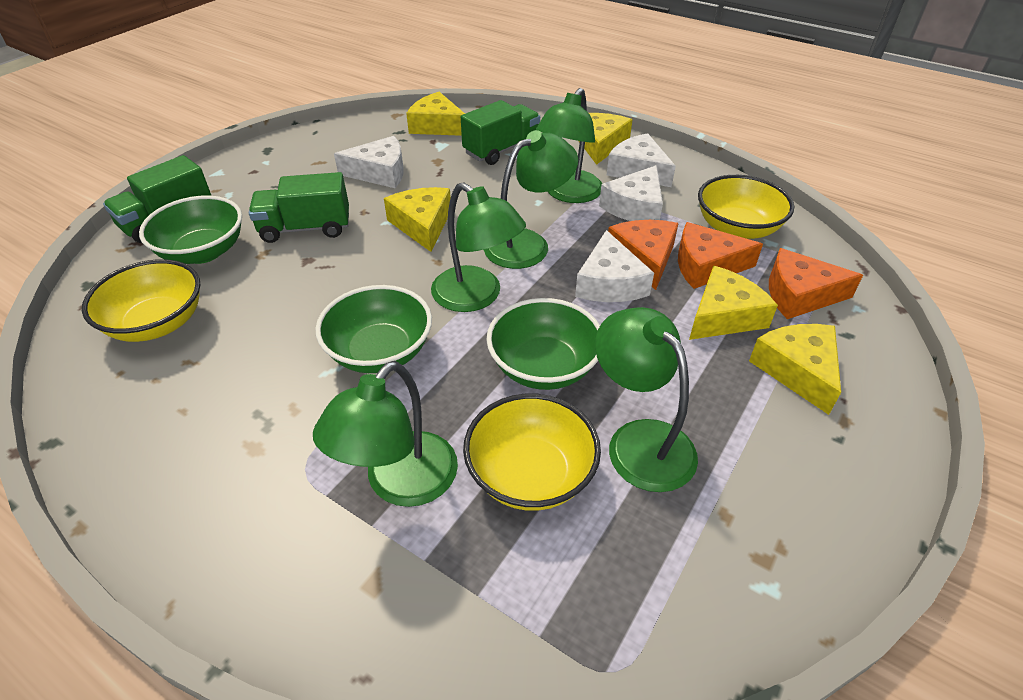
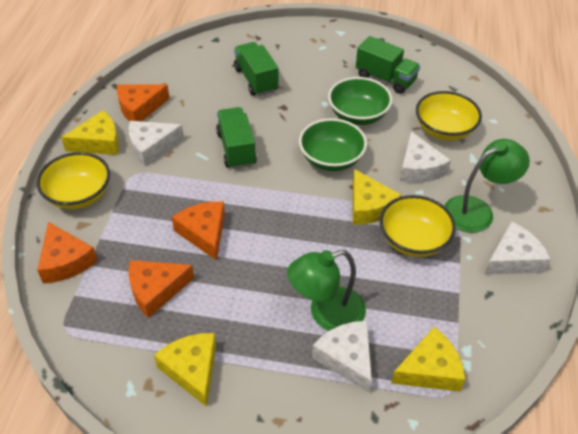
green bowl: 3 -> 2
green lamp: 5 -> 2
orange cheese: 3 -> 4
yellow cheese: 5 -> 4

